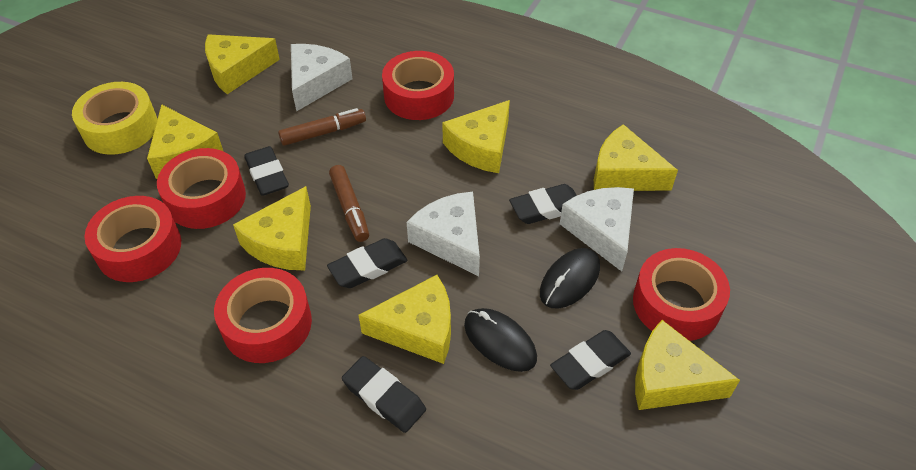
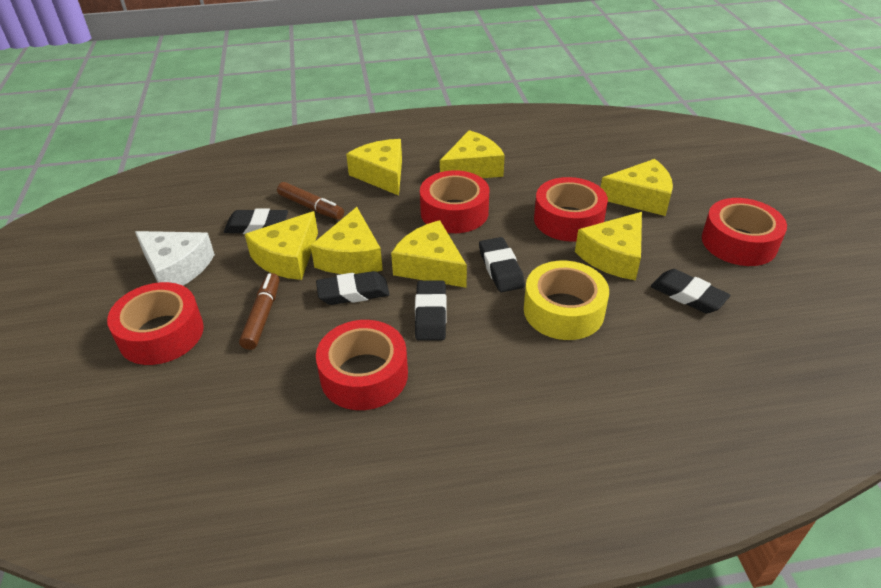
black mouse: 2 -> 0
white cheese: 3 -> 1

